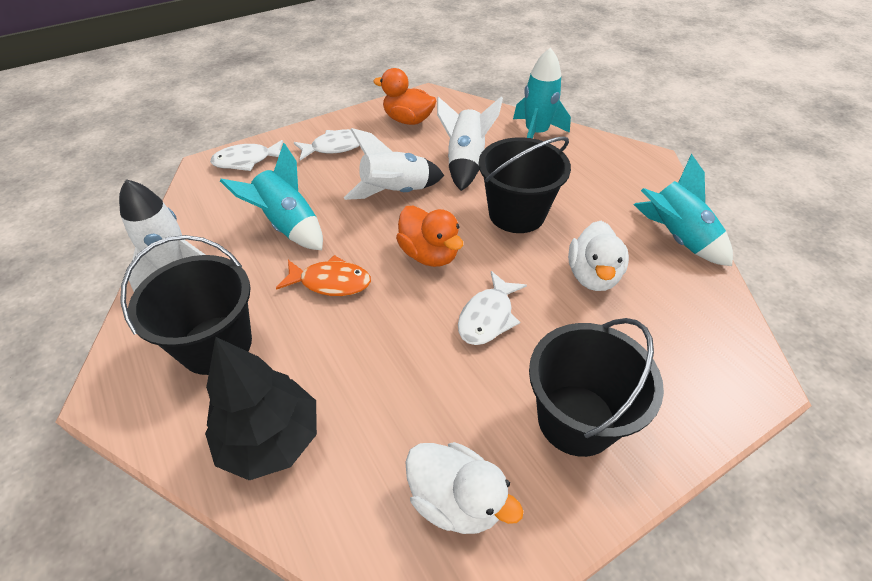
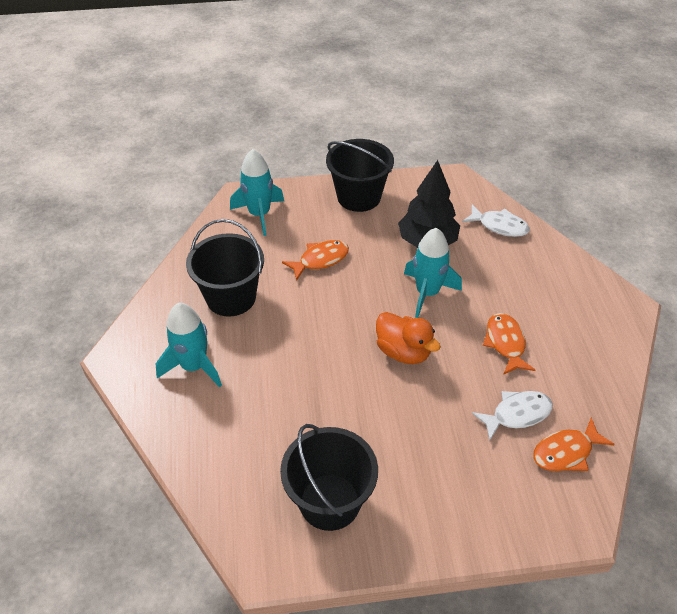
orange duck: 2 -> 1
orange fish: 1 -> 3
white duck: 2 -> 0
white fish: 3 -> 2
white rocket: 3 -> 0

